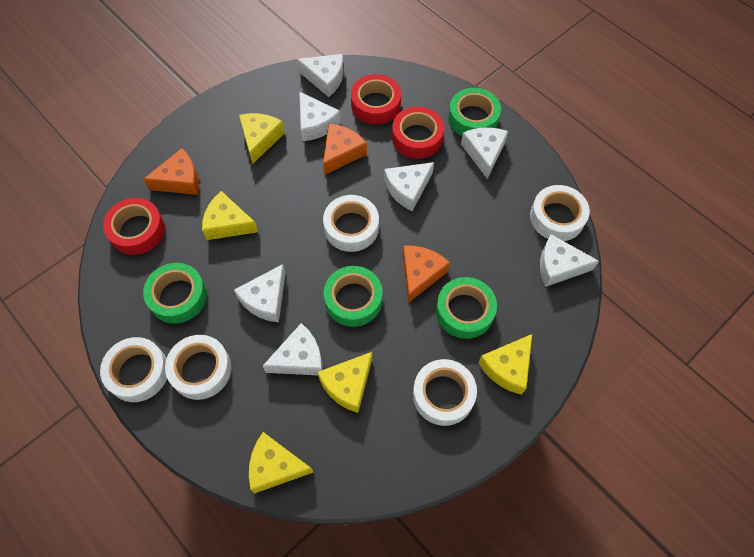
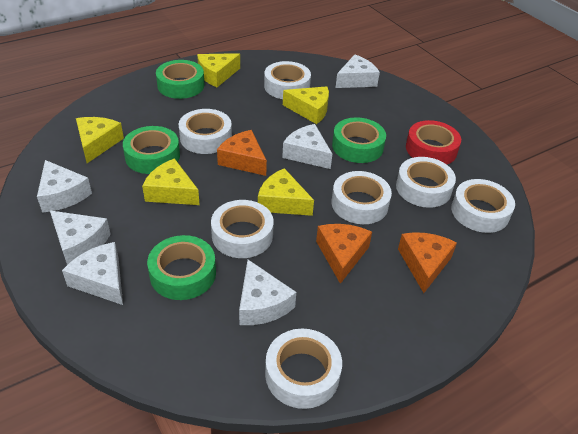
red tape: 3 -> 1
white cheese: 7 -> 6
white tape: 5 -> 7

